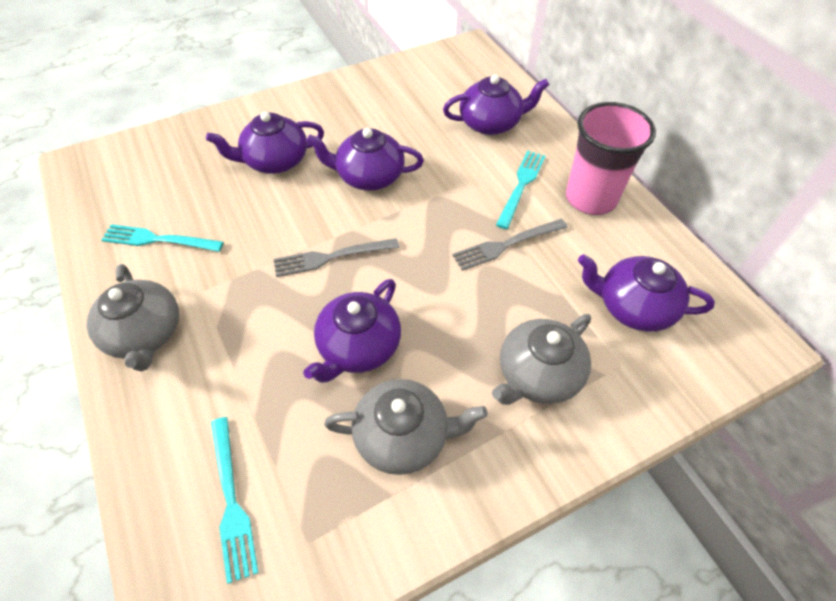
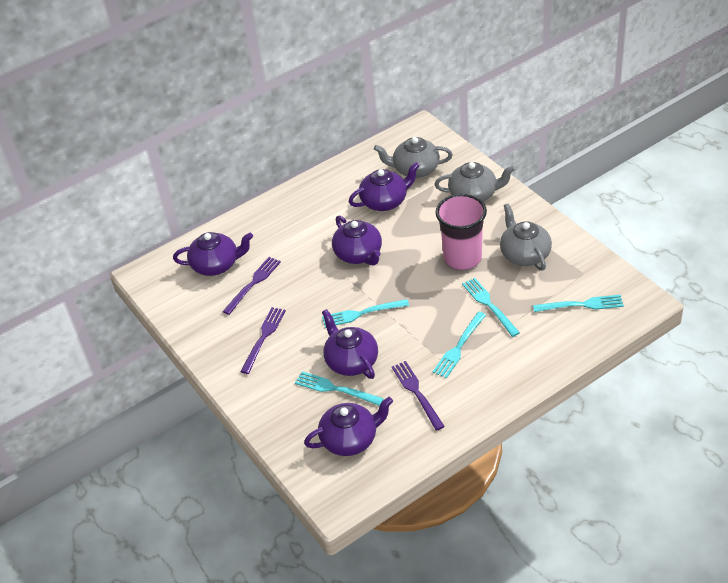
grey fork: 2 -> 0
purple fork: 0 -> 3
turquoise fork: 3 -> 5

